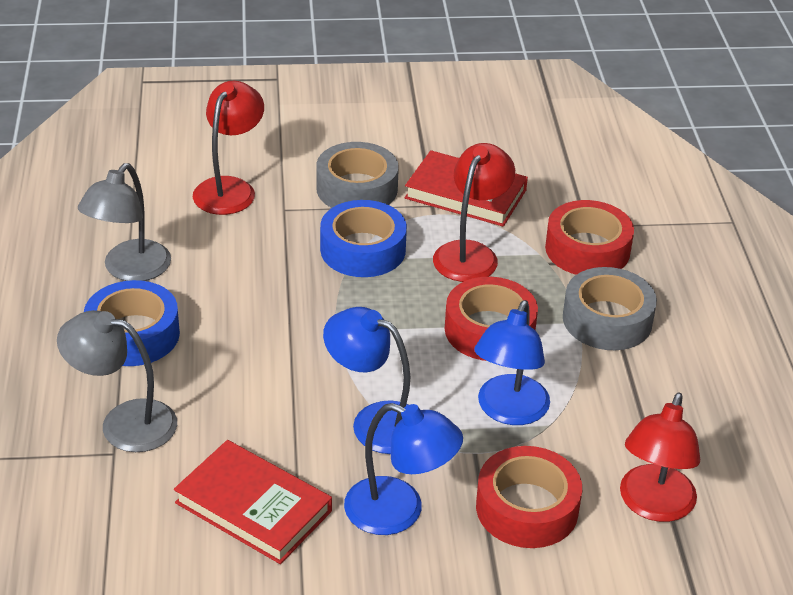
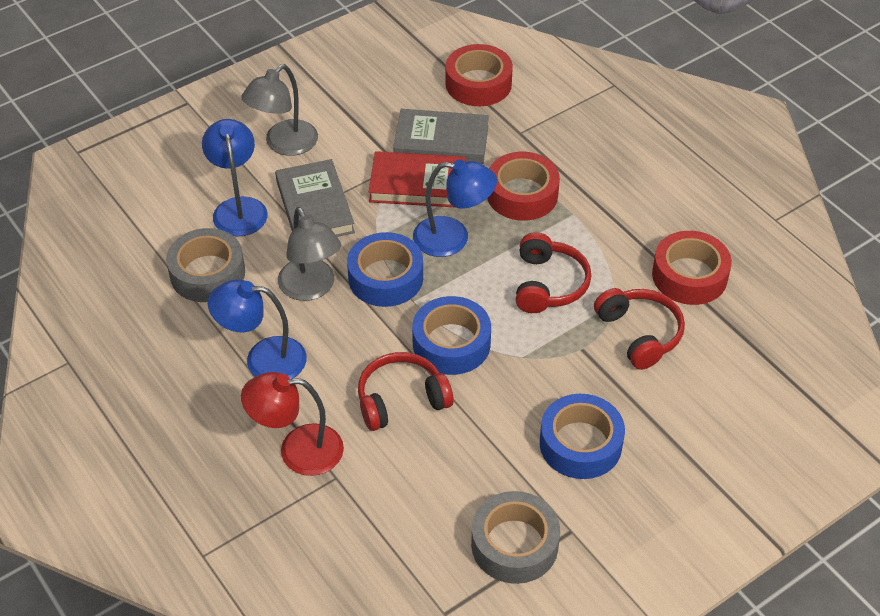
blue tape: 2 -> 3
grey book: 0 -> 2
red book: 2 -> 1
red headphones: 0 -> 3
red lamp: 3 -> 1

